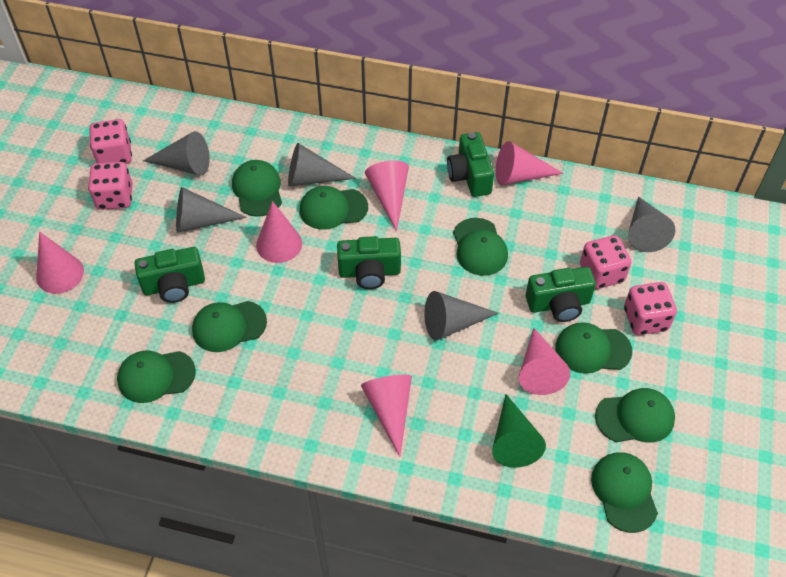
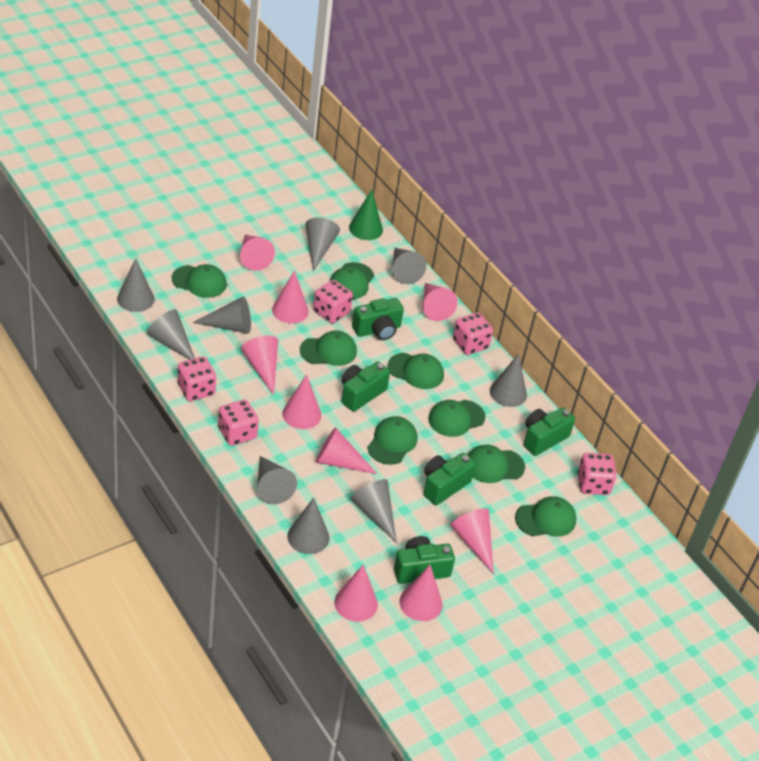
green camera: 4 -> 5
grey cone: 5 -> 9
pink cone: 6 -> 9
pink dice: 4 -> 5

